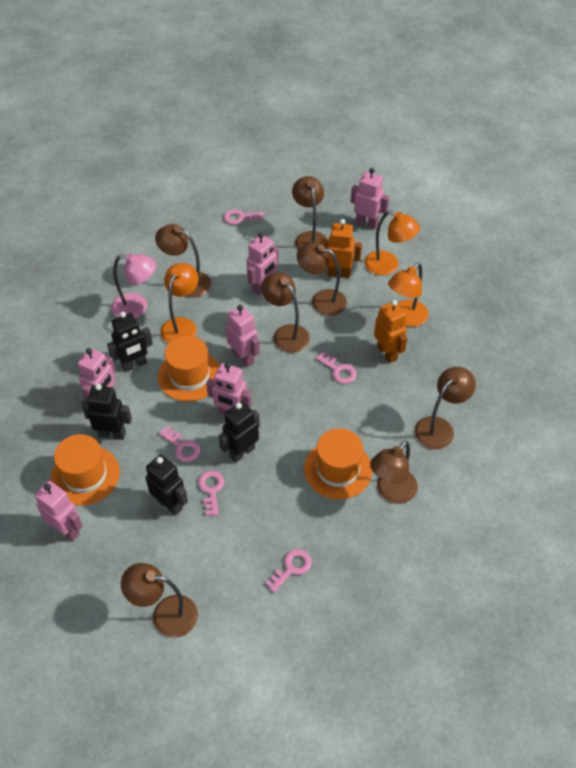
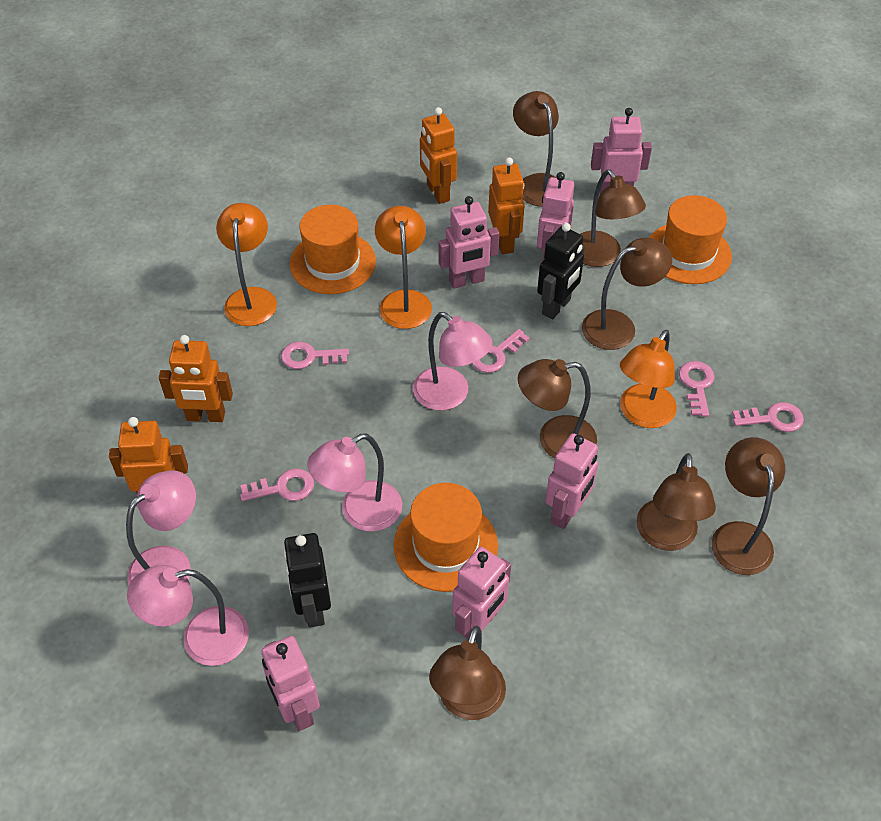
black robot: 4 -> 2
orange robot: 2 -> 4
pink lamp: 1 -> 4

